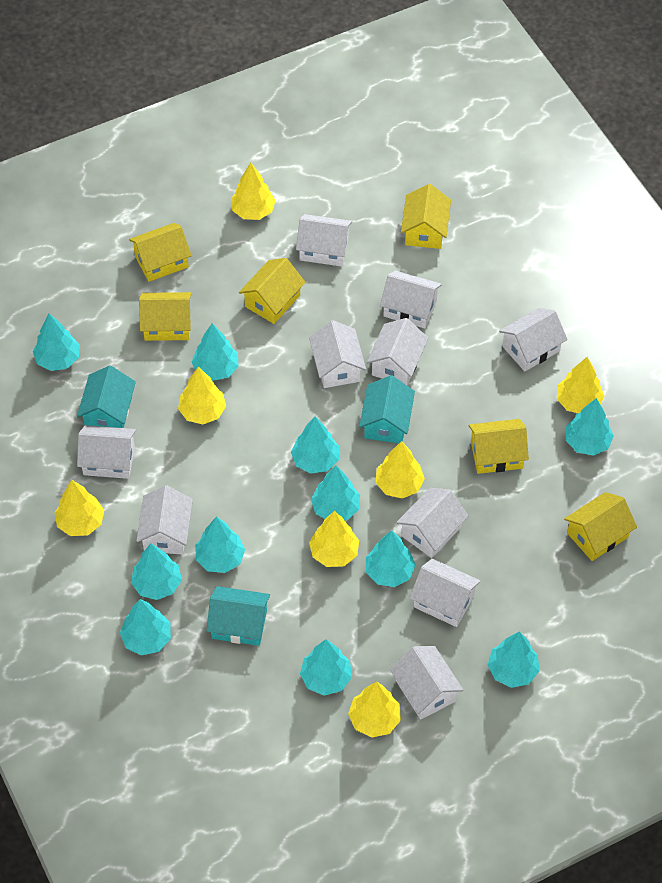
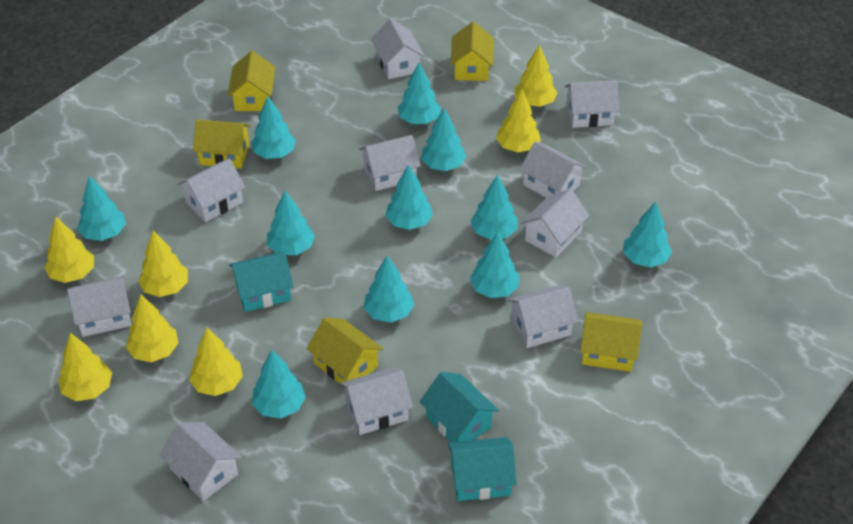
yellow house: 6 -> 5

